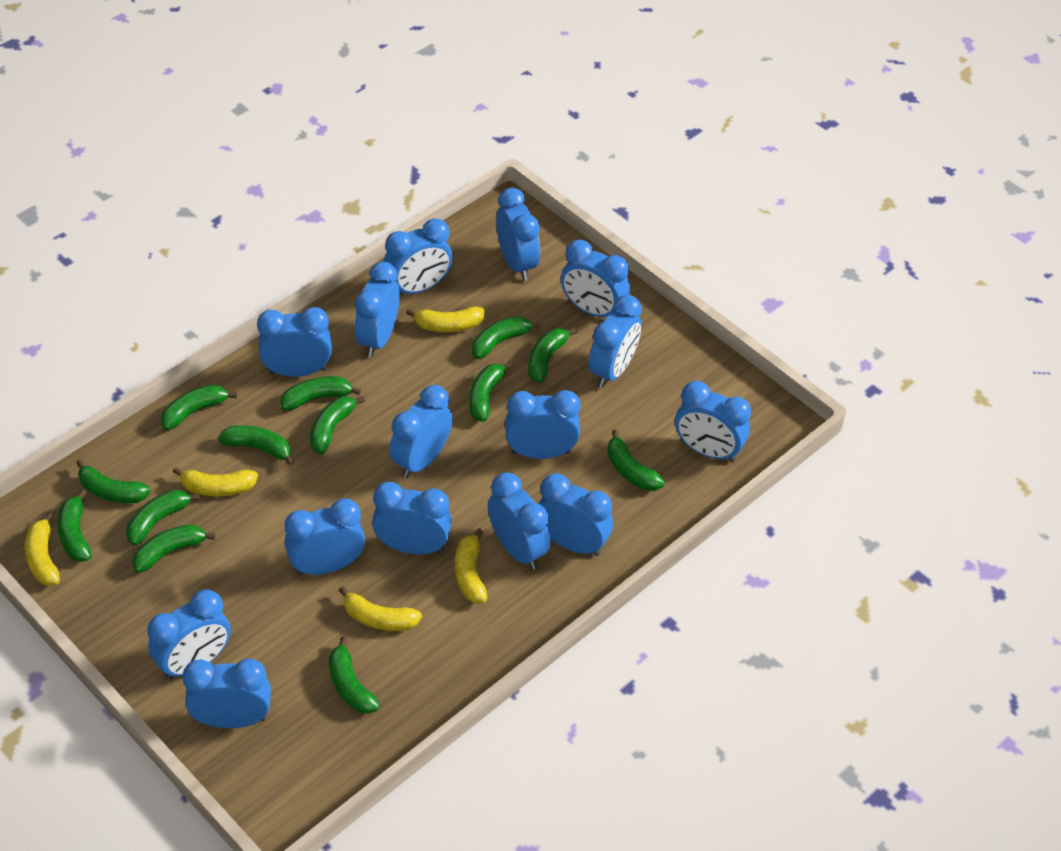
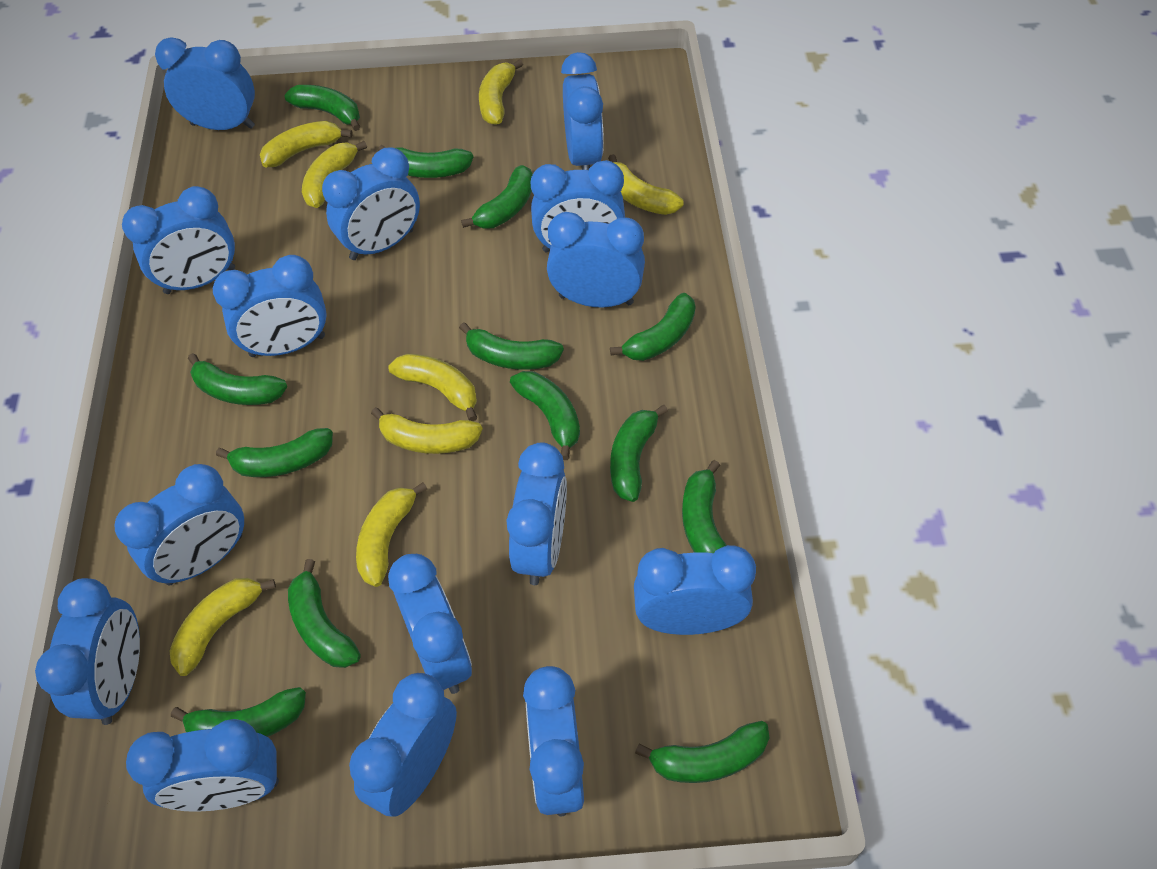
yellow banana: 5 -> 8

